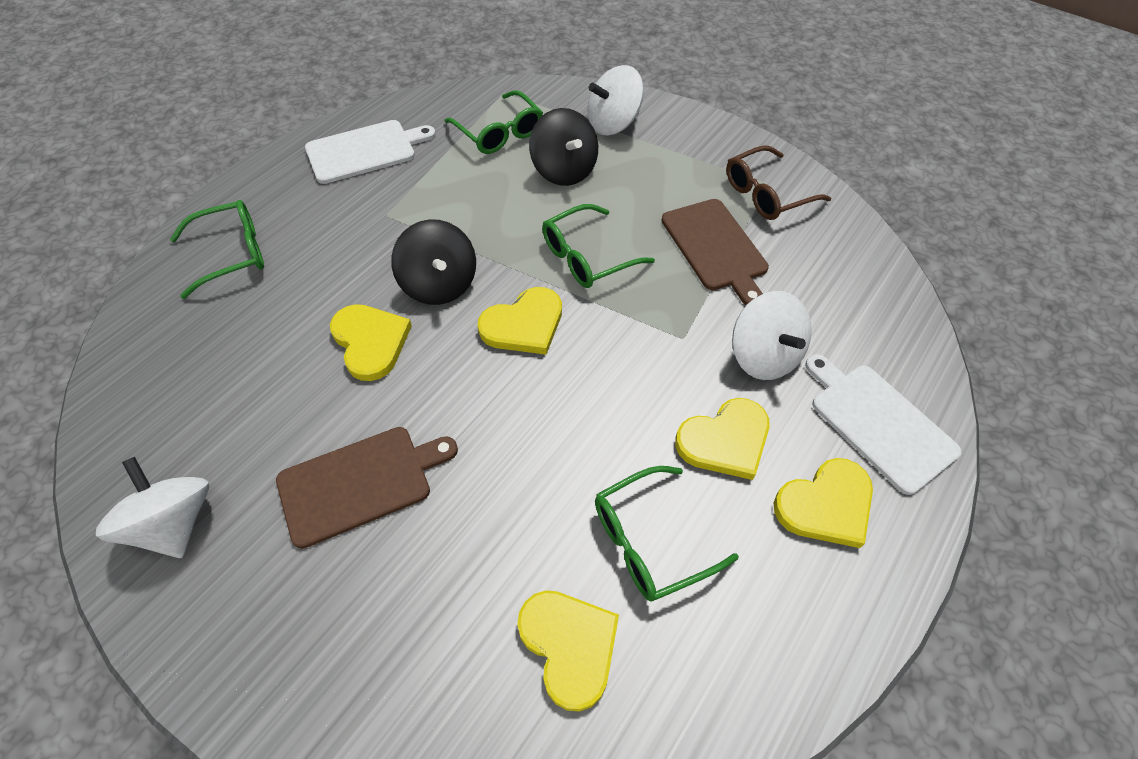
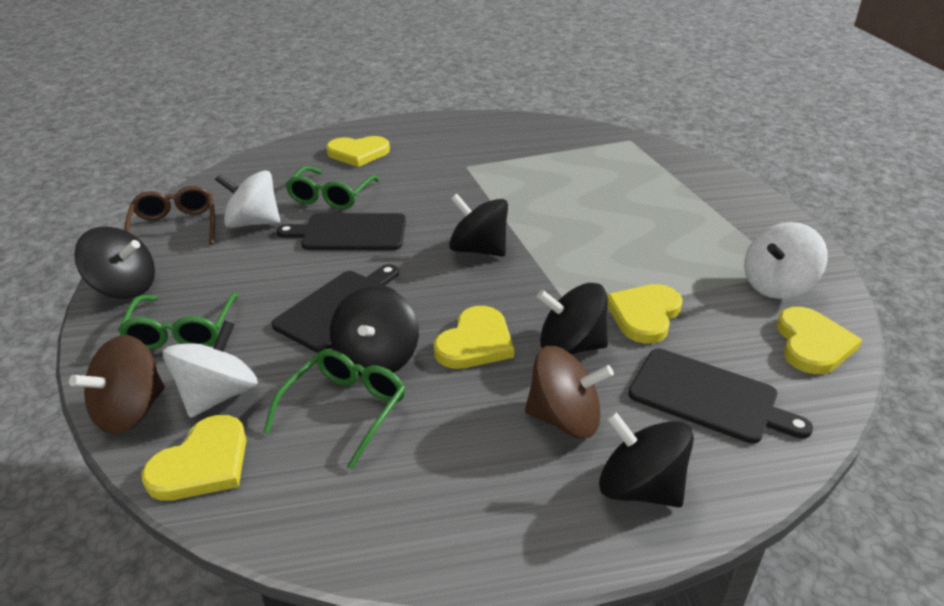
black cutting board: 0 -> 3
black spinning top: 2 -> 5
brown cutting board: 2 -> 0
brown spinning top: 0 -> 2
green glasses: 4 -> 3
white cutting board: 2 -> 0

